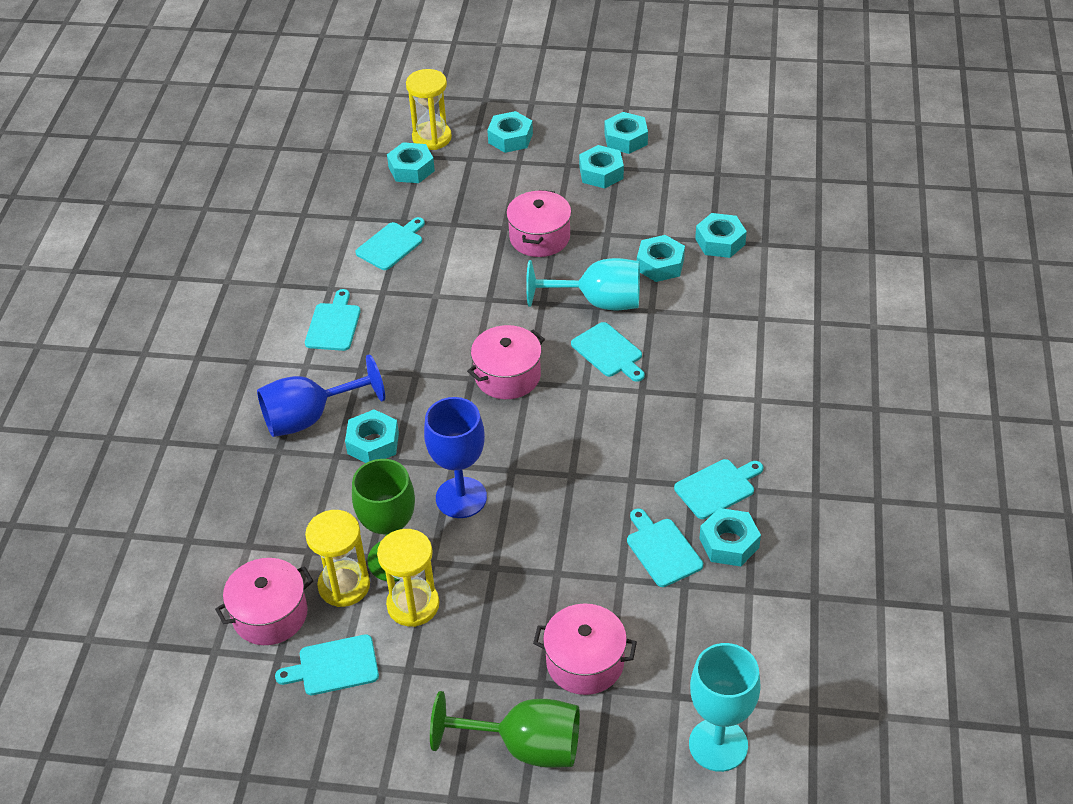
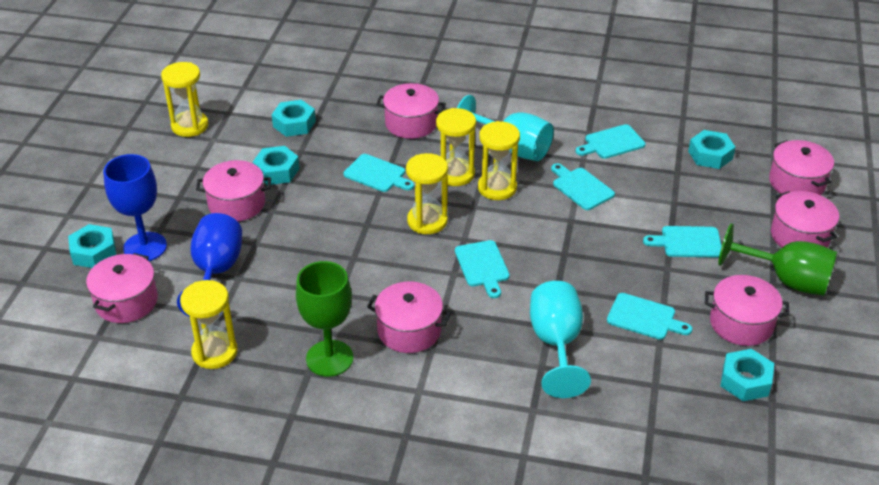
pink pot: 4 -> 7
turquoise nut: 8 -> 5
yellow hourglass: 3 -> 5

